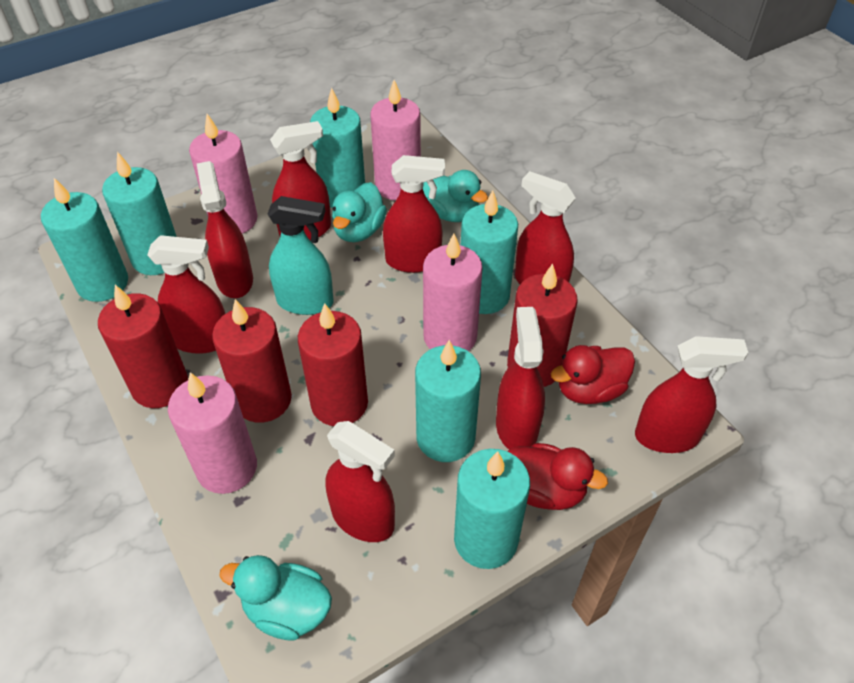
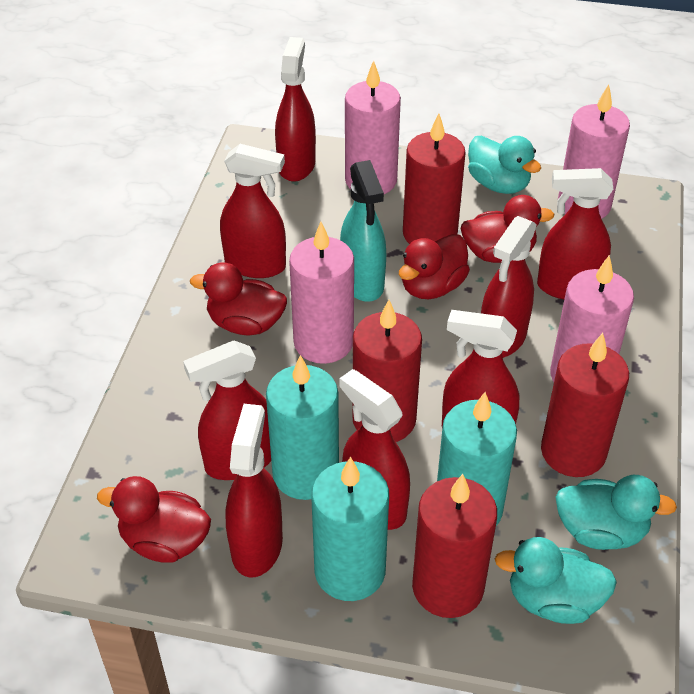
red duck: 2 -> 4
turquoise candle: 6 -> 3

